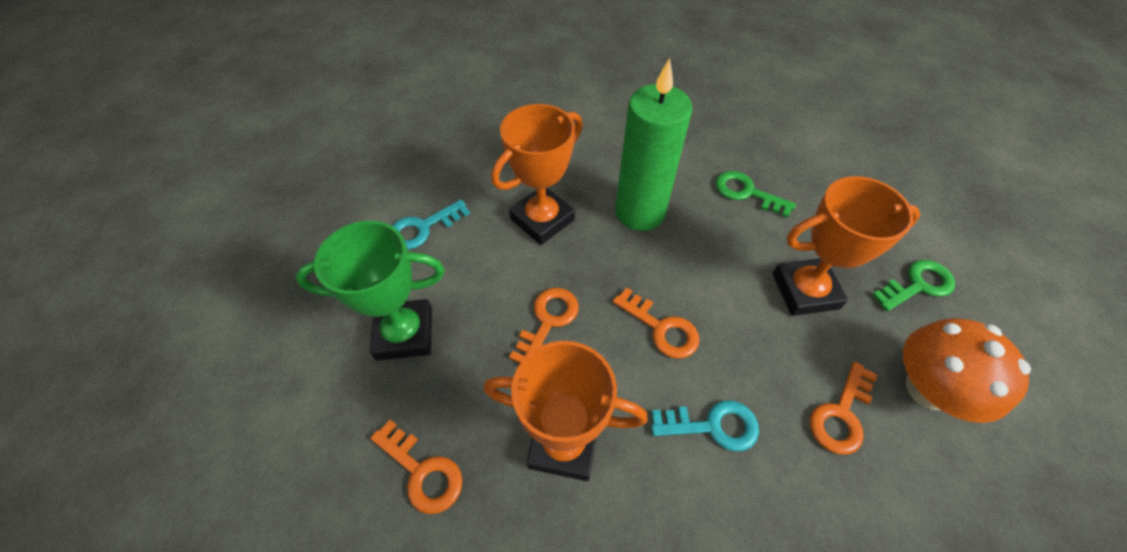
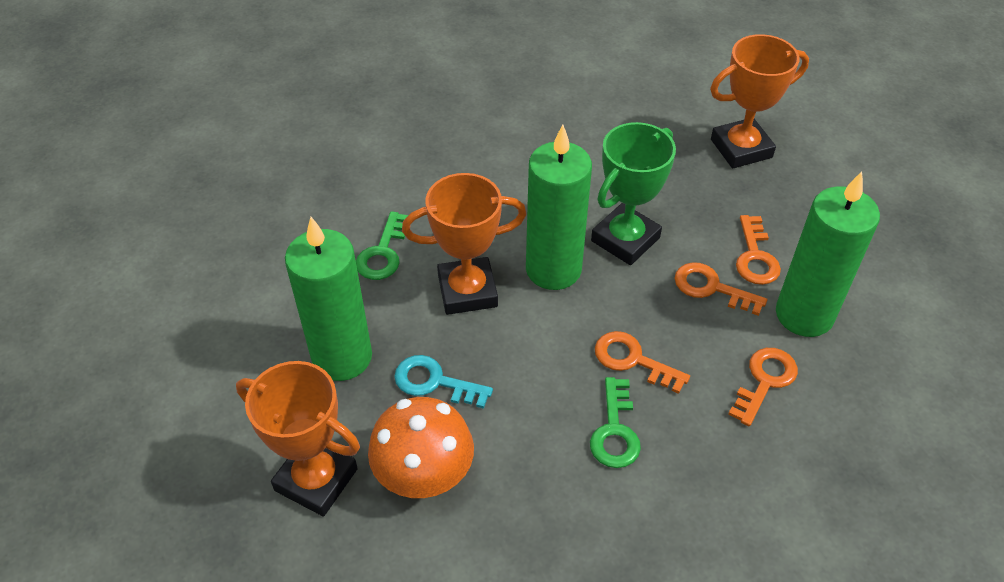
green candle: 1 -> 3
turquoise key: 2 -> 1

